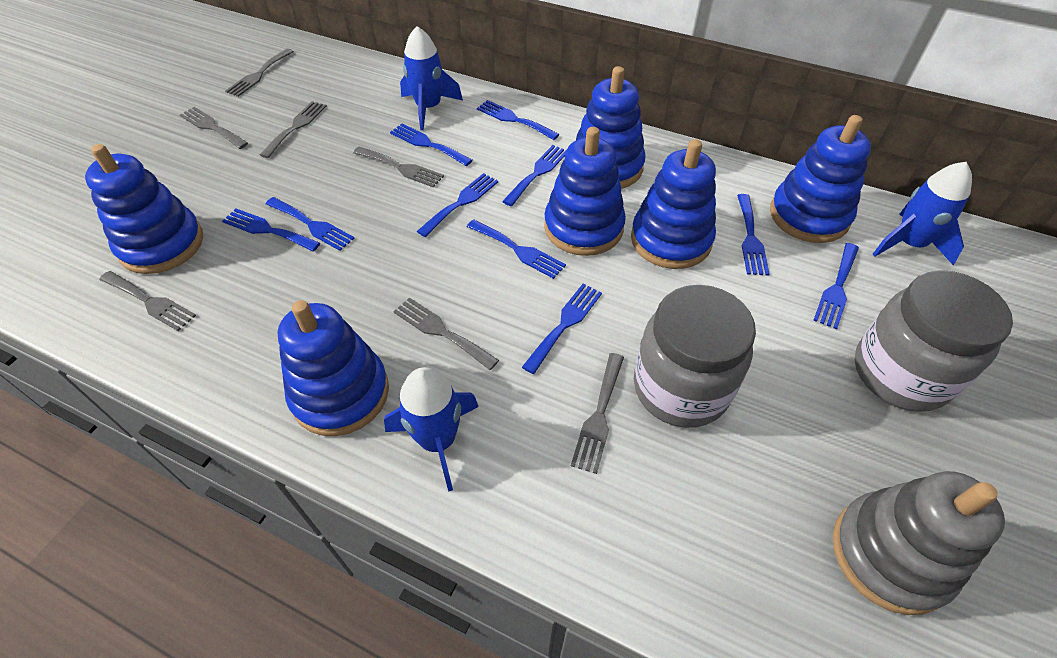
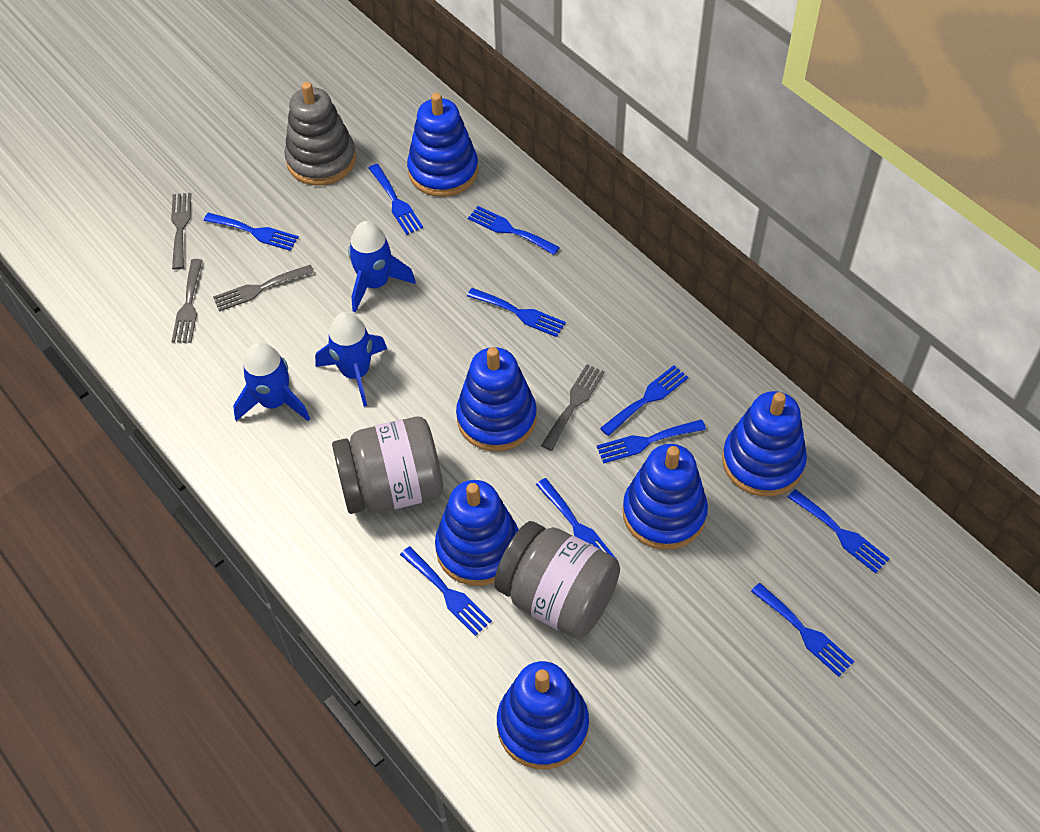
grey fork: 7 -> 4

